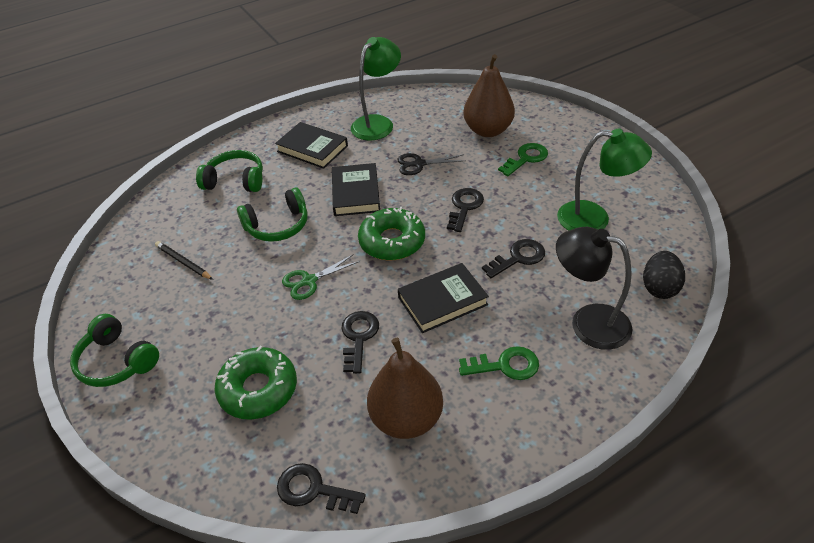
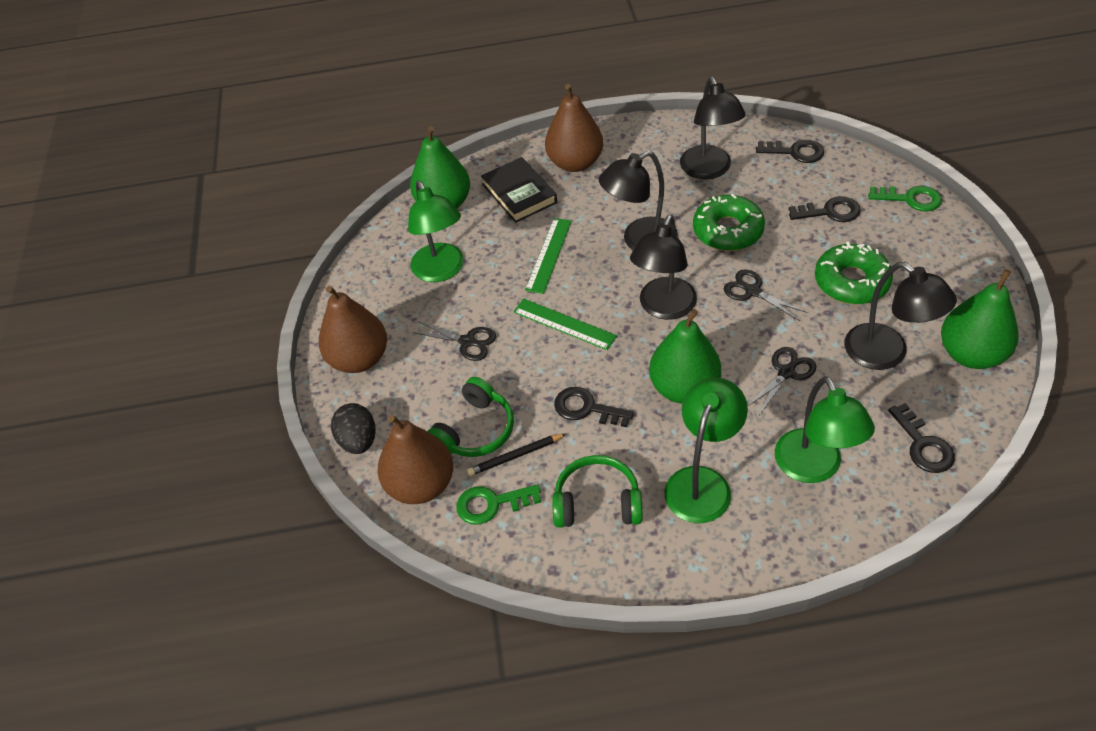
black book: 3 -> 1
black lamp: 1 -> 4
black scissors: 1 -> 3
brown pear: 2 -> 3
green headphones: 3 -> 2
green lamp: 2 -> 3
green pear: 0 -> 3
green ruler: 0 -> 2
green scissors: 1 -> 0

